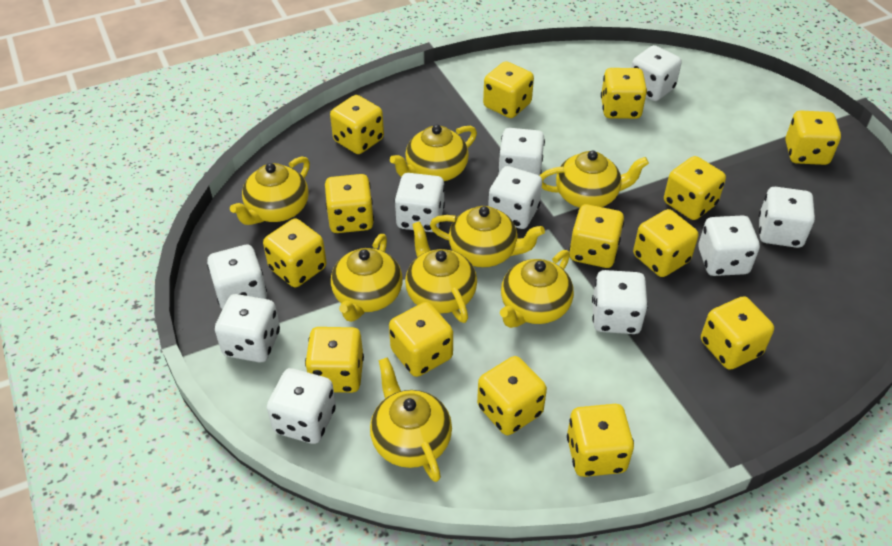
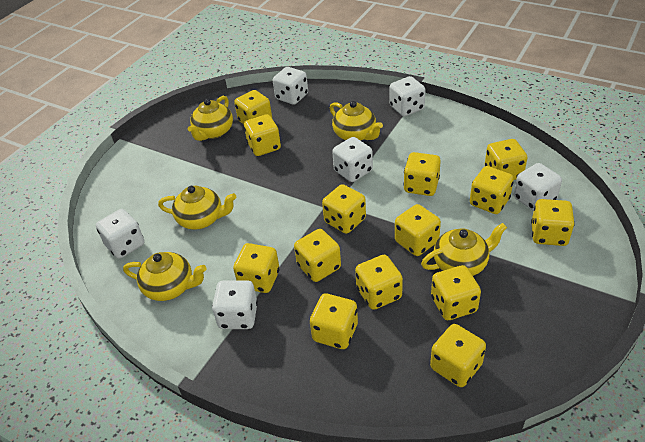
white dice: 10 -> 6
yellow teapot: 8 -> 5

